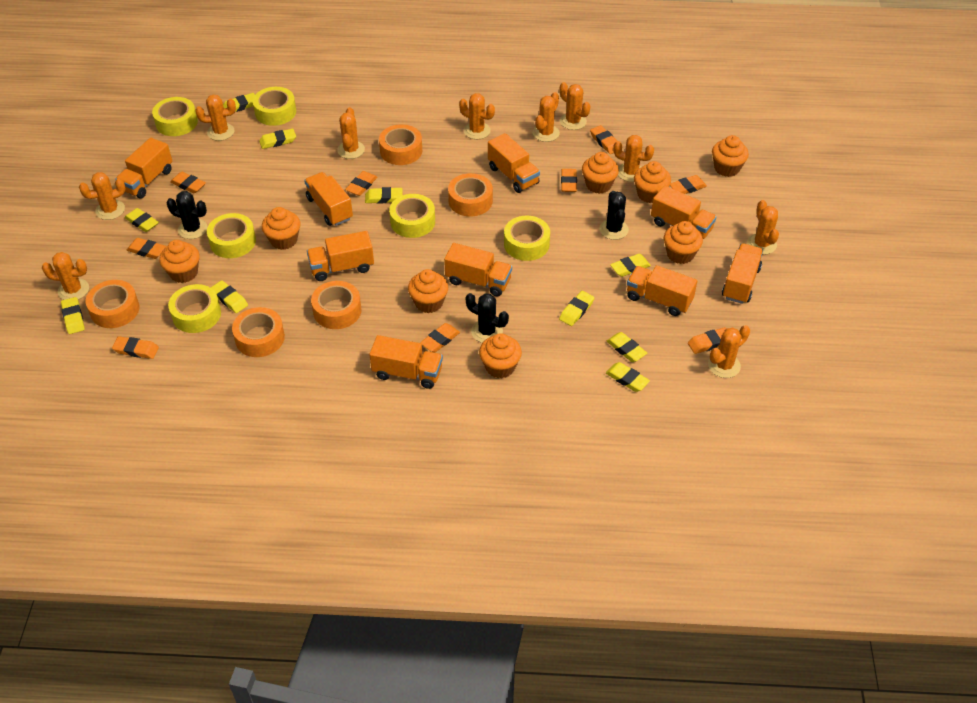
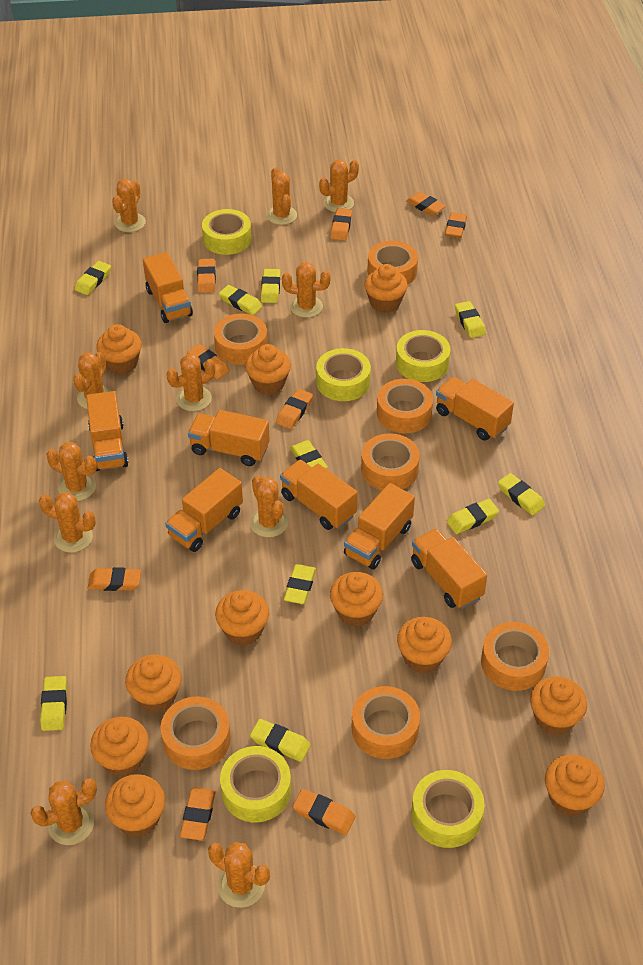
black cactus: 3 -> 0
orange cactus: 10 -> 11
orange cupcake: 8 -> 11
orange tape: 5 -> 7
orange truck: 9 -> 8
yellow tape: 6 -> 5

